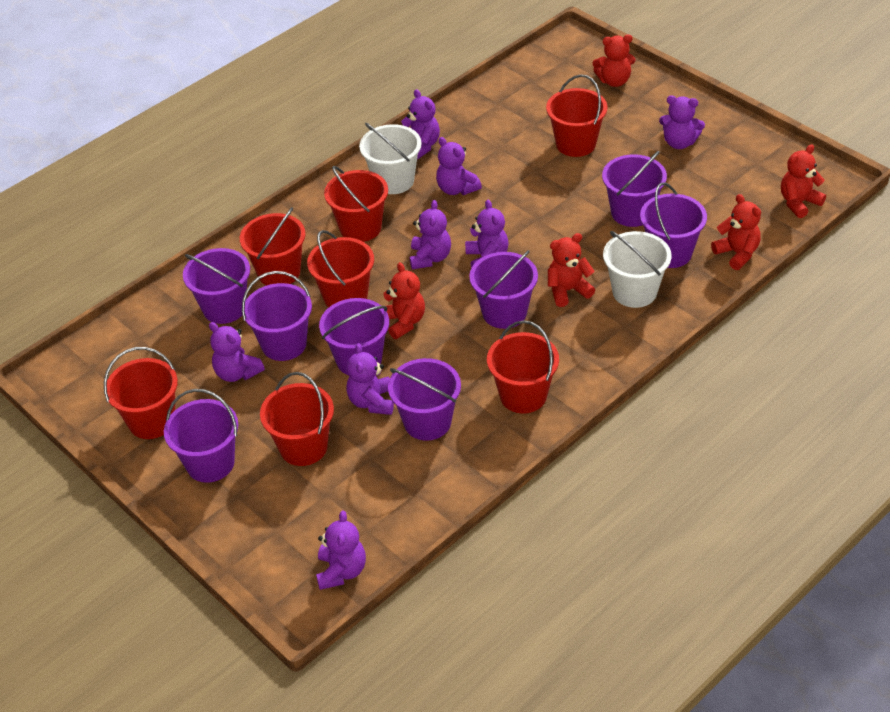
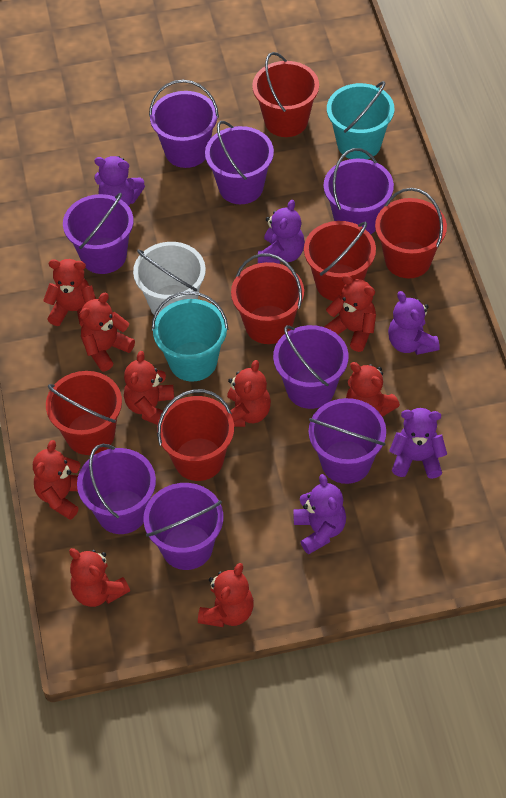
purple teddy bear: 8 -> 5
red bucket: 7 -> 6
red teddy bear: 5 -> 9
turquoise bucket: 0 -> 2
white bucket: 2 -> 1

